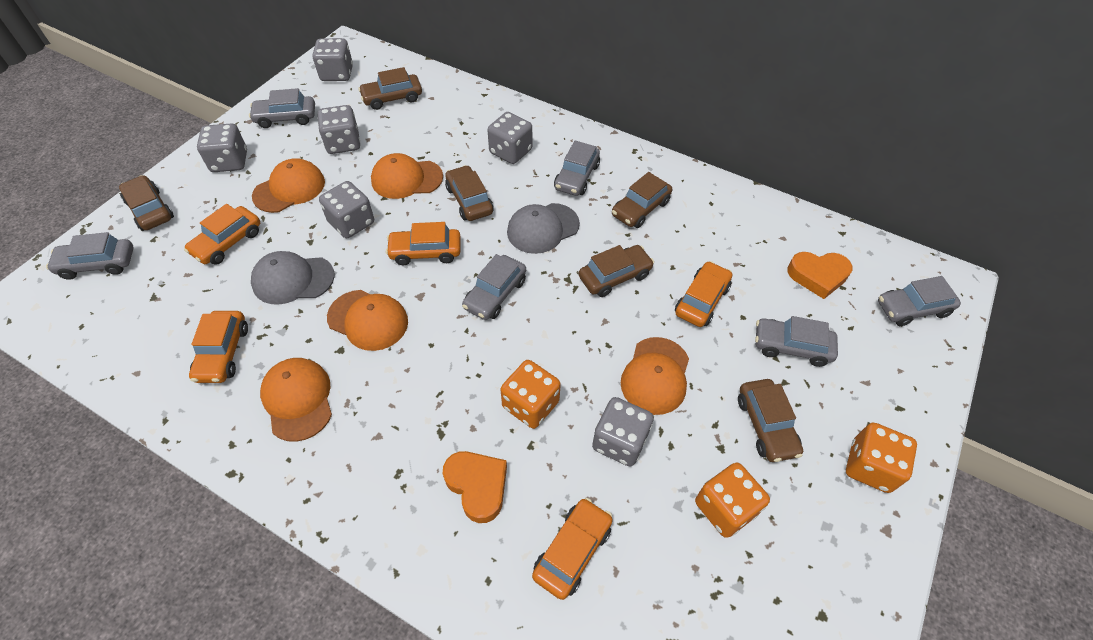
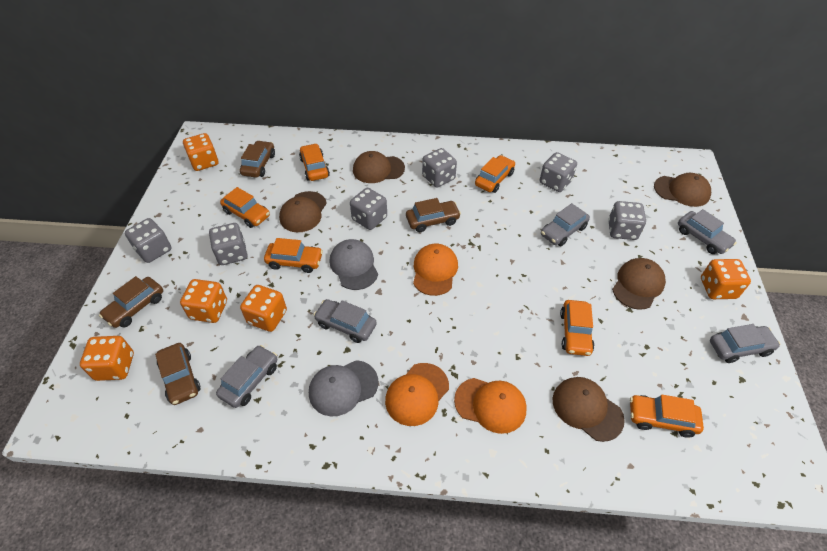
brown cap: 0 -> 5
brown car: 6 -> 4
grey car: 6 -> 5
orange cap: 5 -> 3
orange car: 5 -> 6
orange dice: 3 -> 5
orange heart: 2 -> 0

